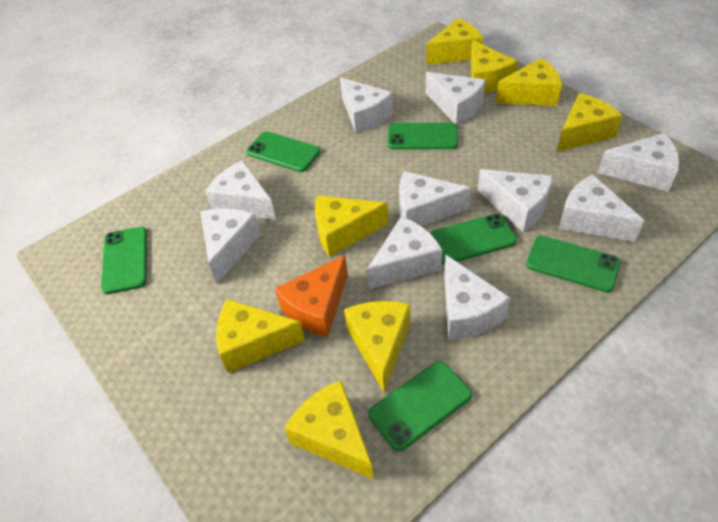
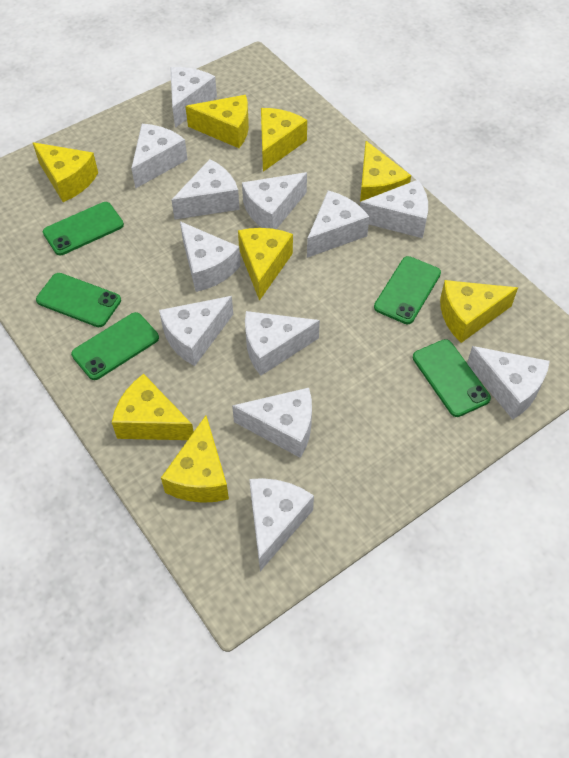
green phone: 6 -> 5
orange cheese: 1 -> 0
white cheese: 10 -> 12

